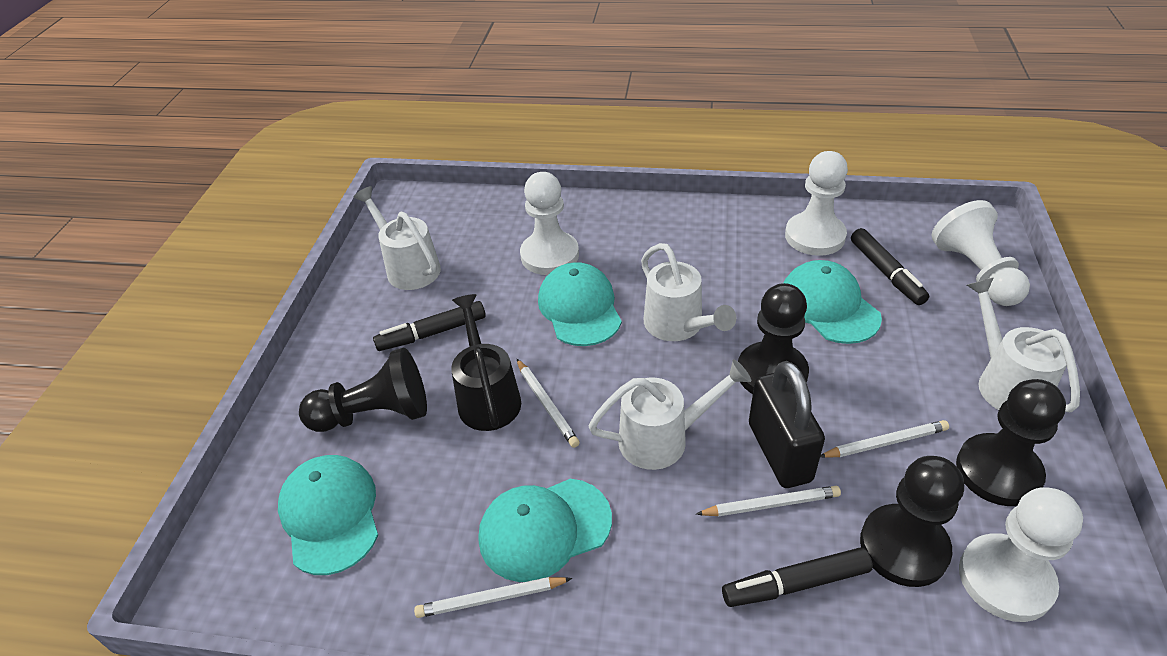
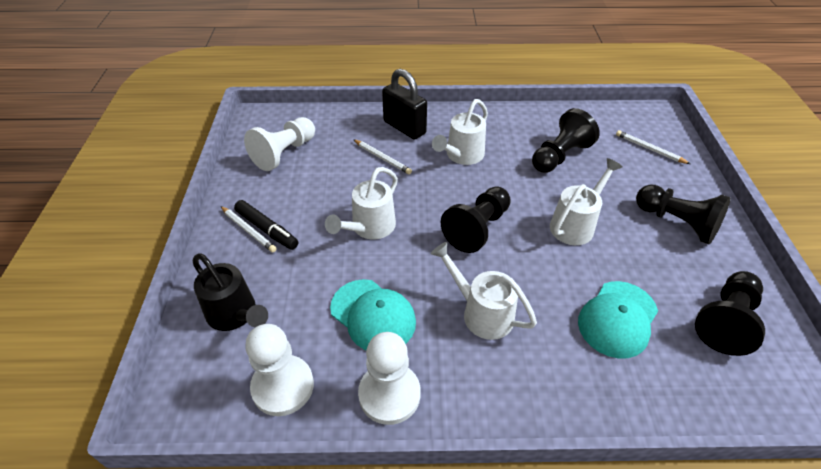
black marker: 3 -> 1
turquoise cap: 4 -> 2
white pawn: 4 -> 3
white pencil: 4 -> 3

